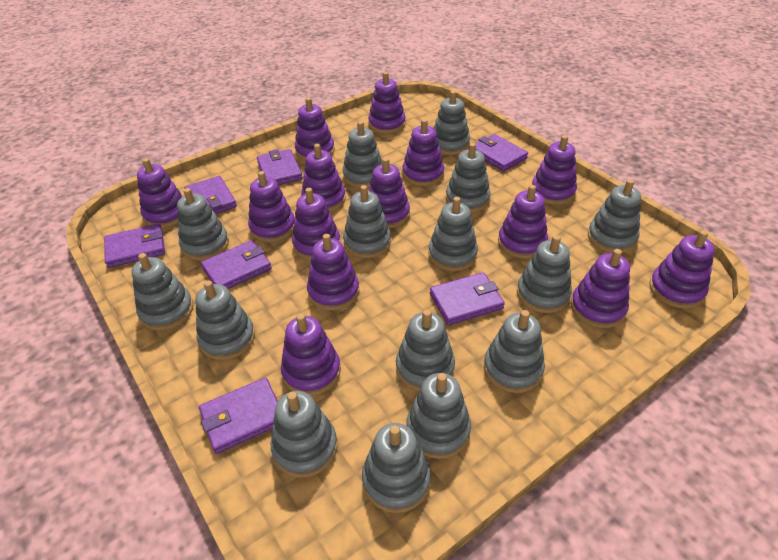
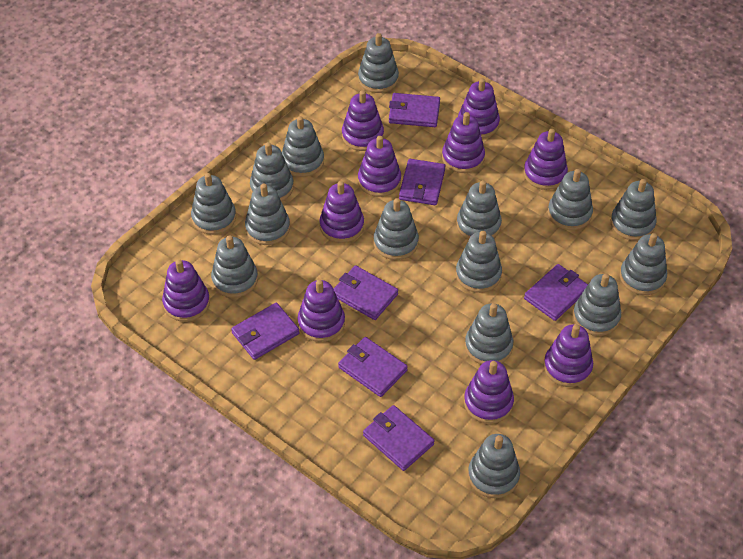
purple stacking toy: 14 -> 10

